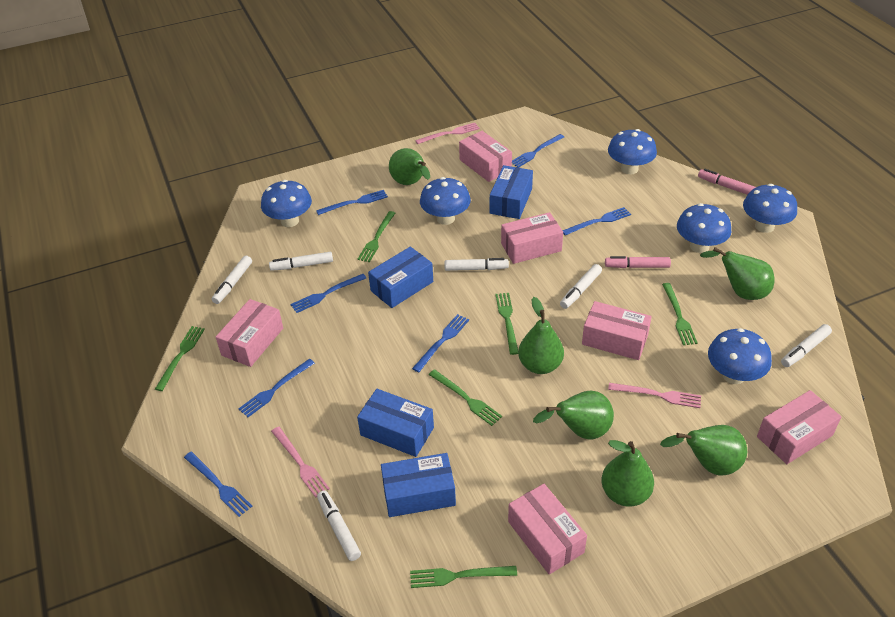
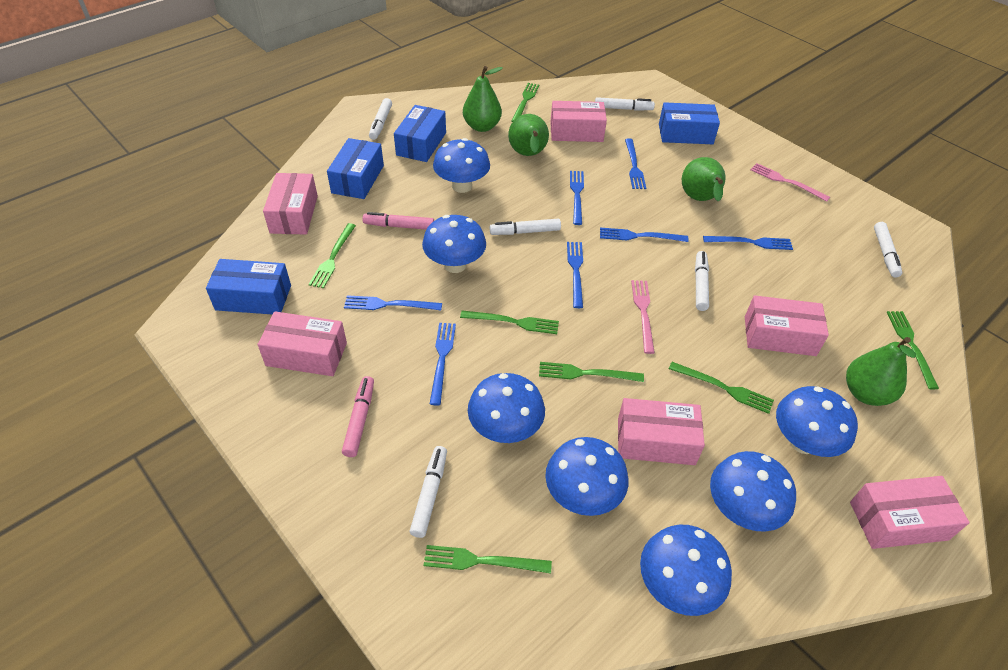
blue mushroom: 6 -> 7
green fork: 6 -> 7
green pear: 6 -> 4
pink fork: 3 -> 2

